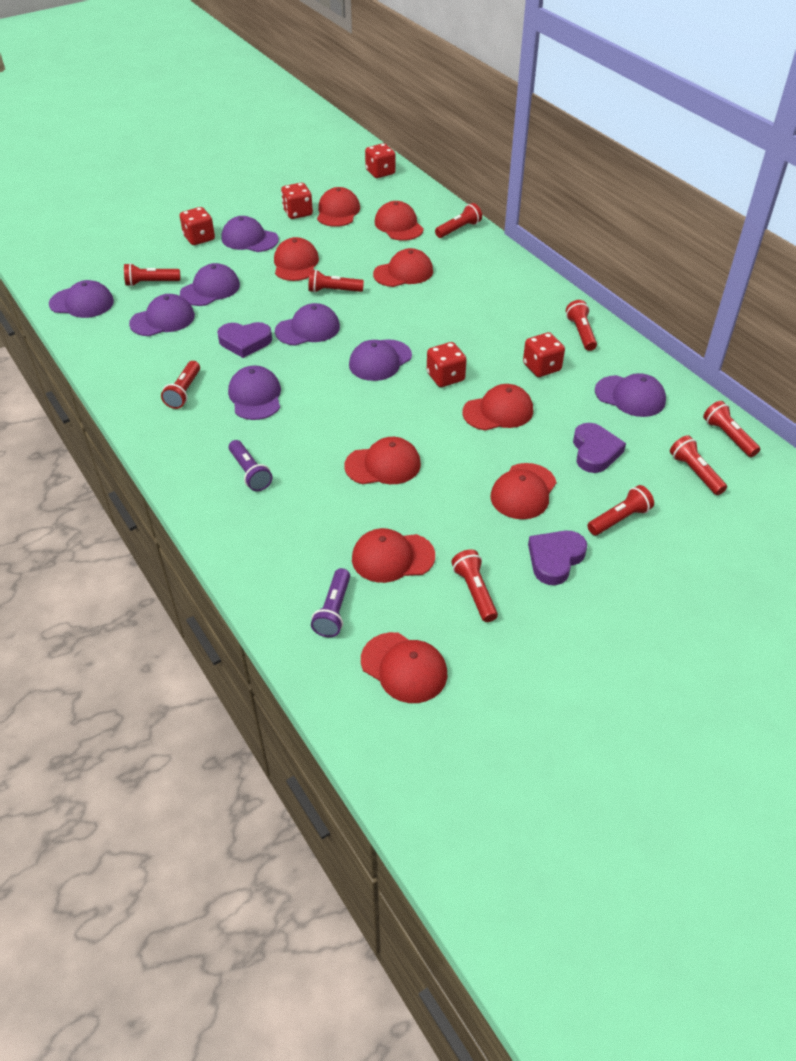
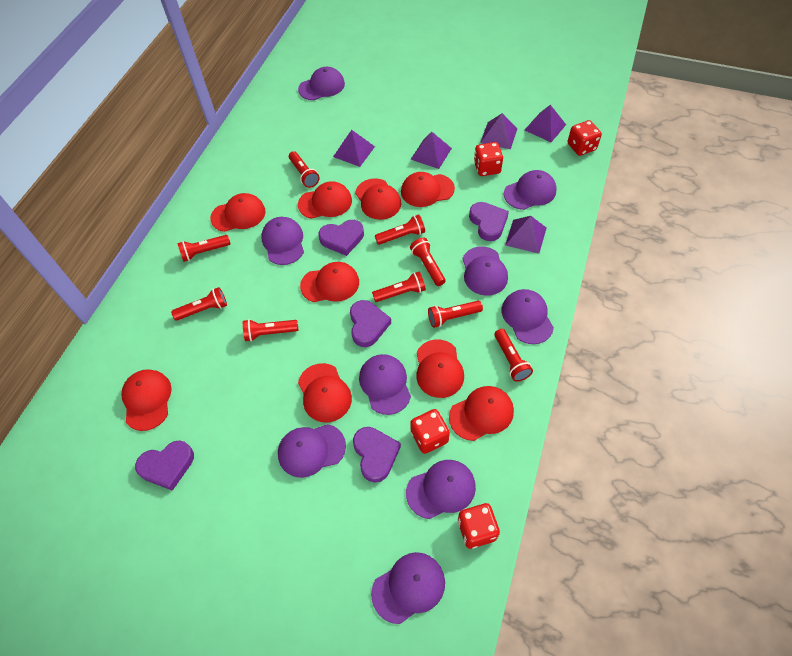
purple cap: 8 -> 9
purple flashlight: 2 -> 0
purple heart: 3 -> 5
purple pyramid: 0 -> 5
red dice: 5 -> 4

